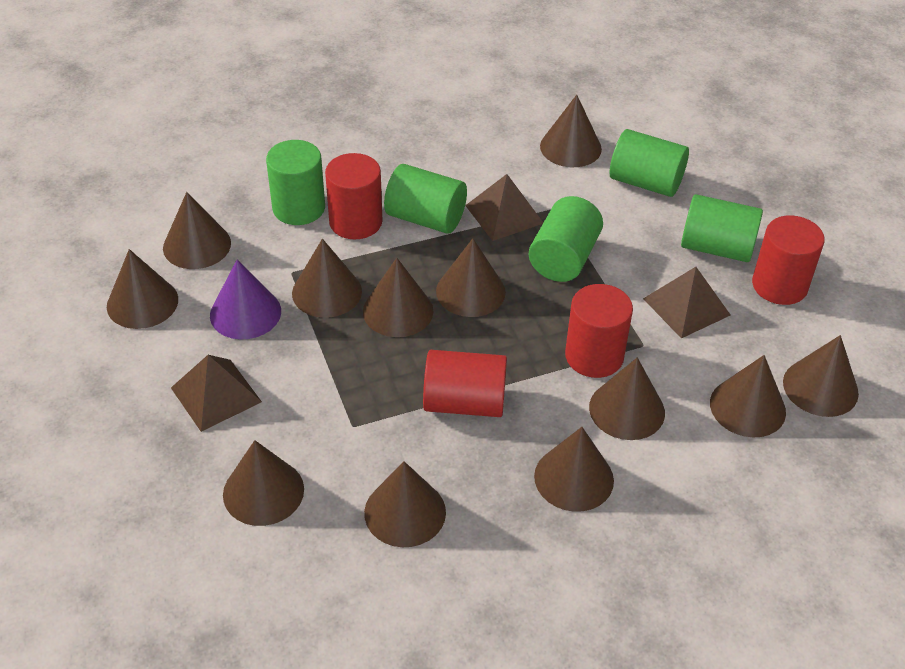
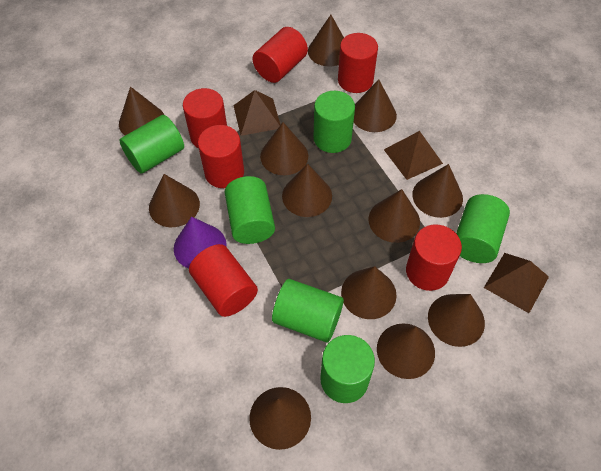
green cylinder: 5 -> 6
red cylinder: 4 -> 6

